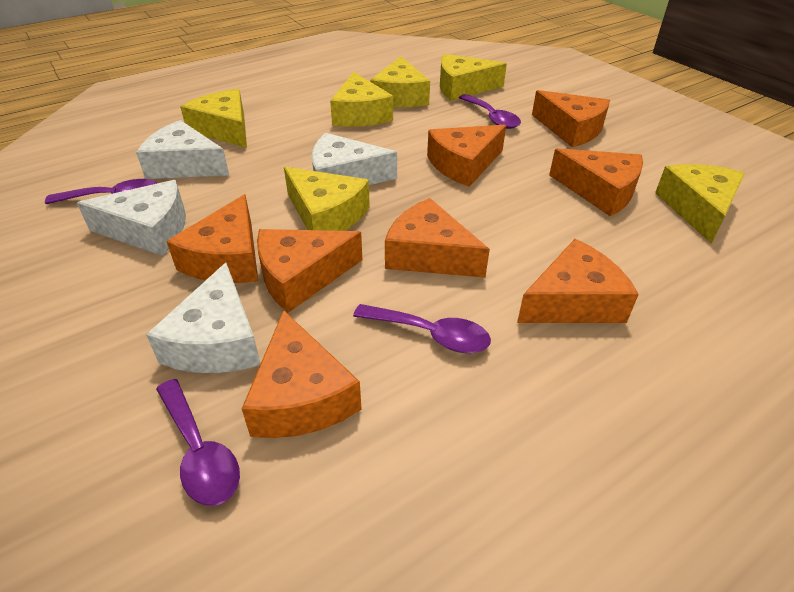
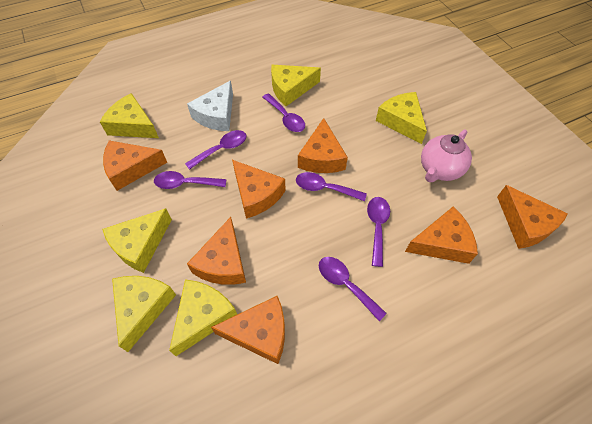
orange cheese: 8 -> 7
pink teapot: 0 -> 1
purple spoon: 4 -> 6
white cheese: 4 -> 1

